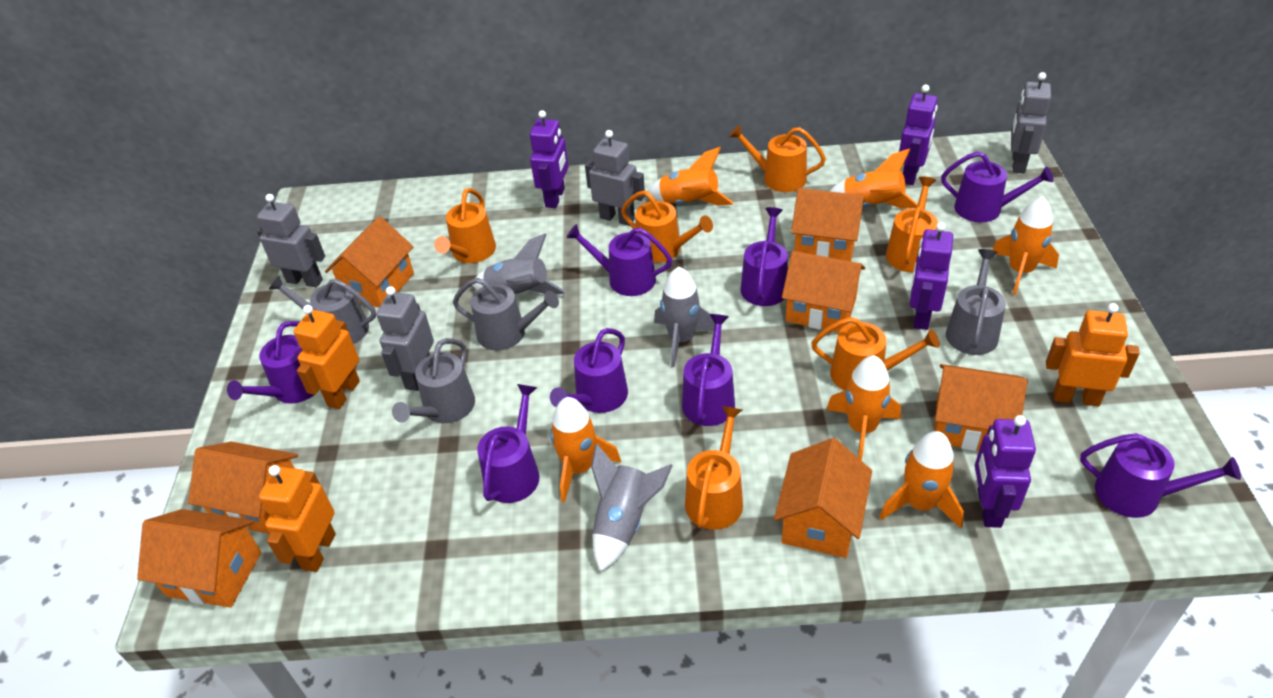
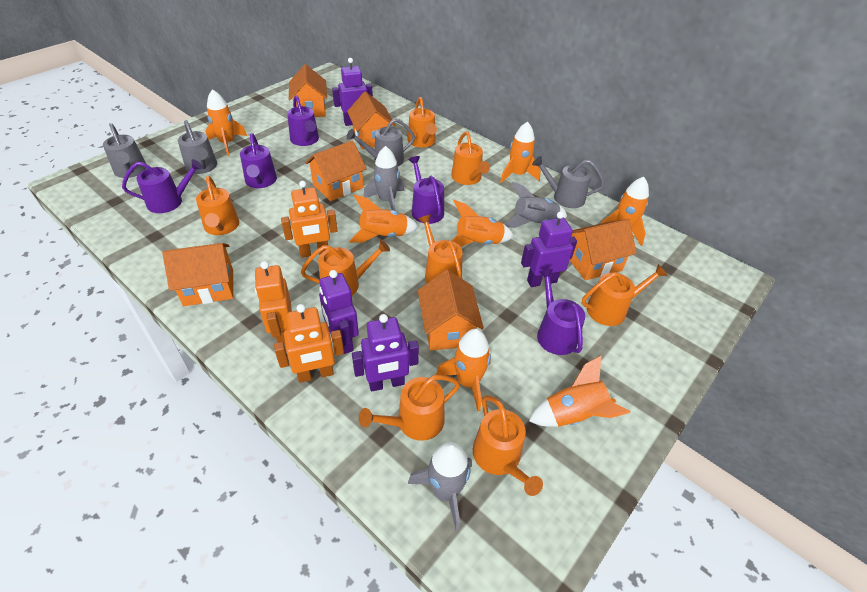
grey robot: 4 -> 0
orange house: 7 -> 6
orange rocket: 6 -> 7
orange watering can: 6 -> 8
purple watering can: 8 -> 5

